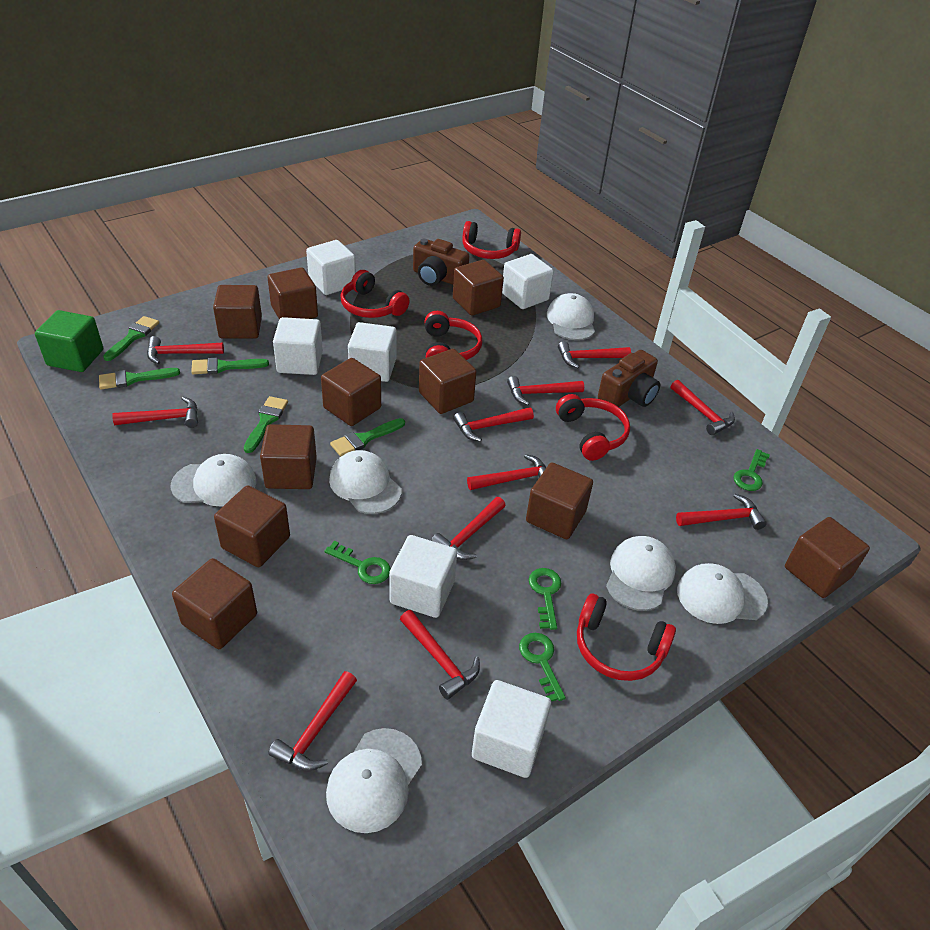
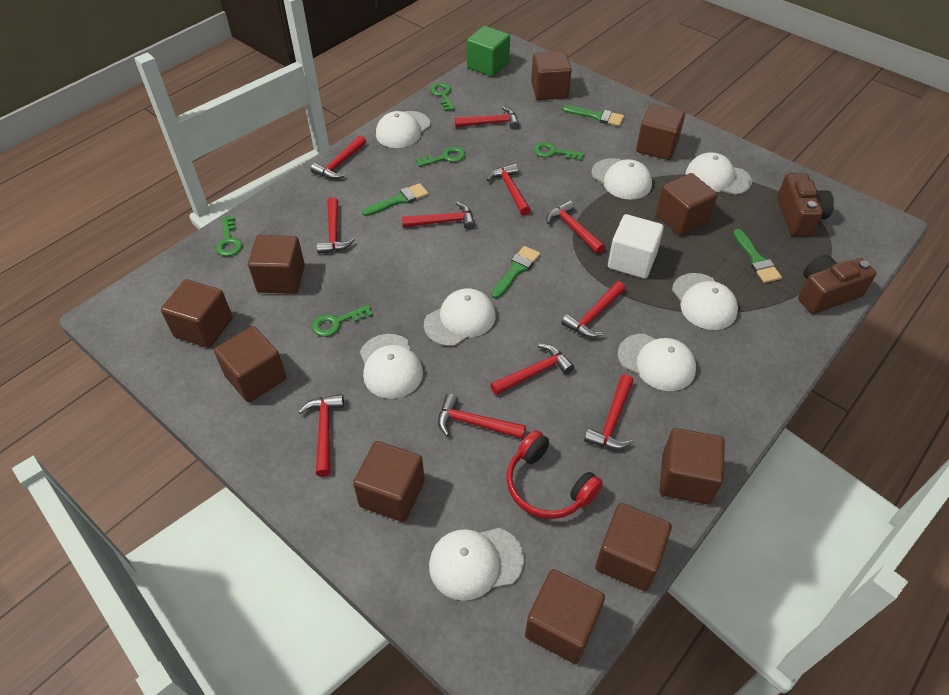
green brush: 5 -> 4
green key: 4 -> 5
red headphones: 5 -> 1
white cap: 6 -> 8
white cube: 6 -> 1

